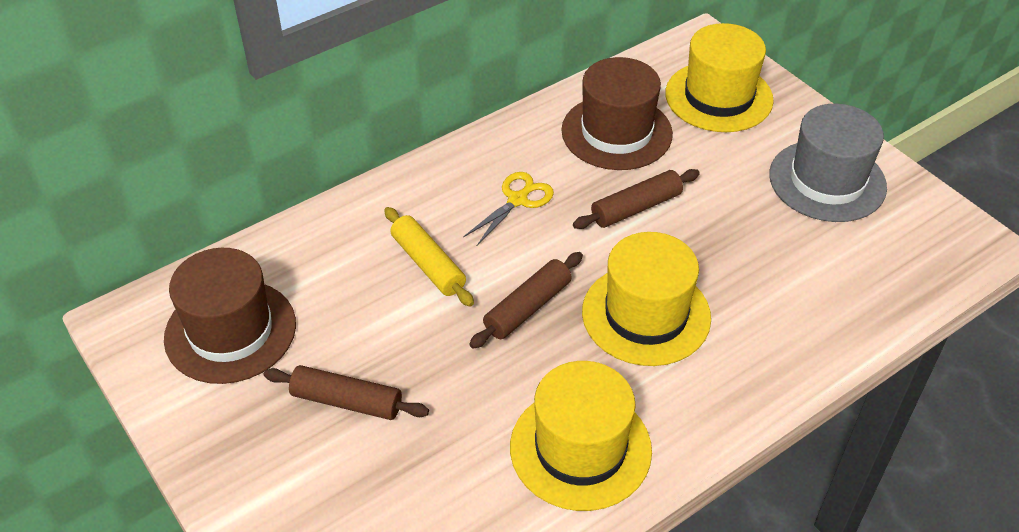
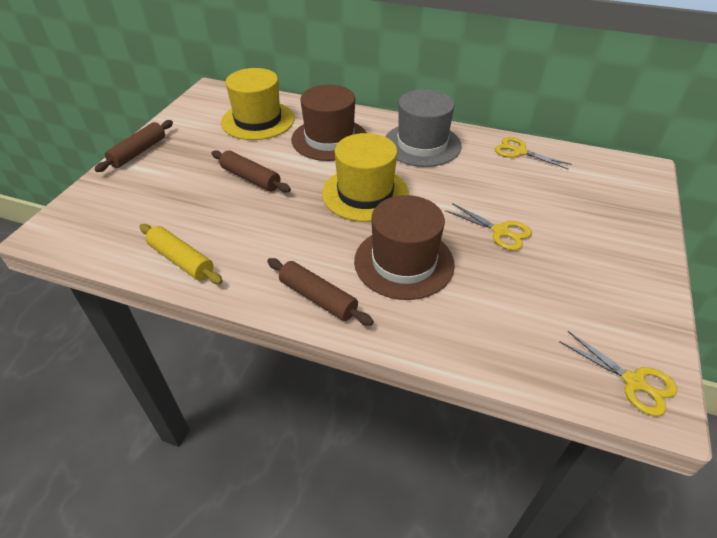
yellow hat: 3 -> 2
yellow scissors: 1 -> 3

